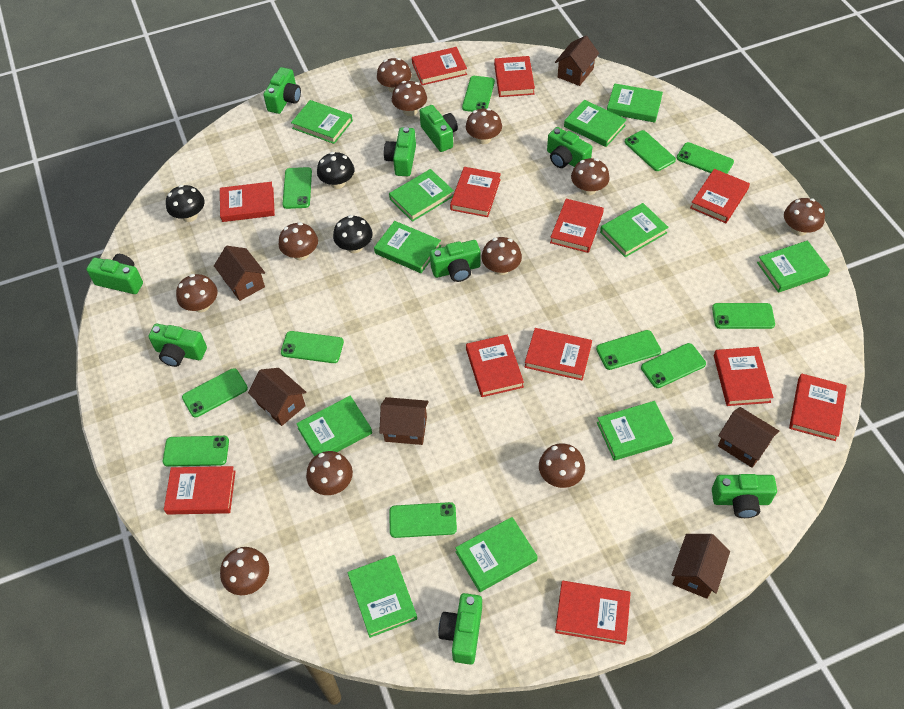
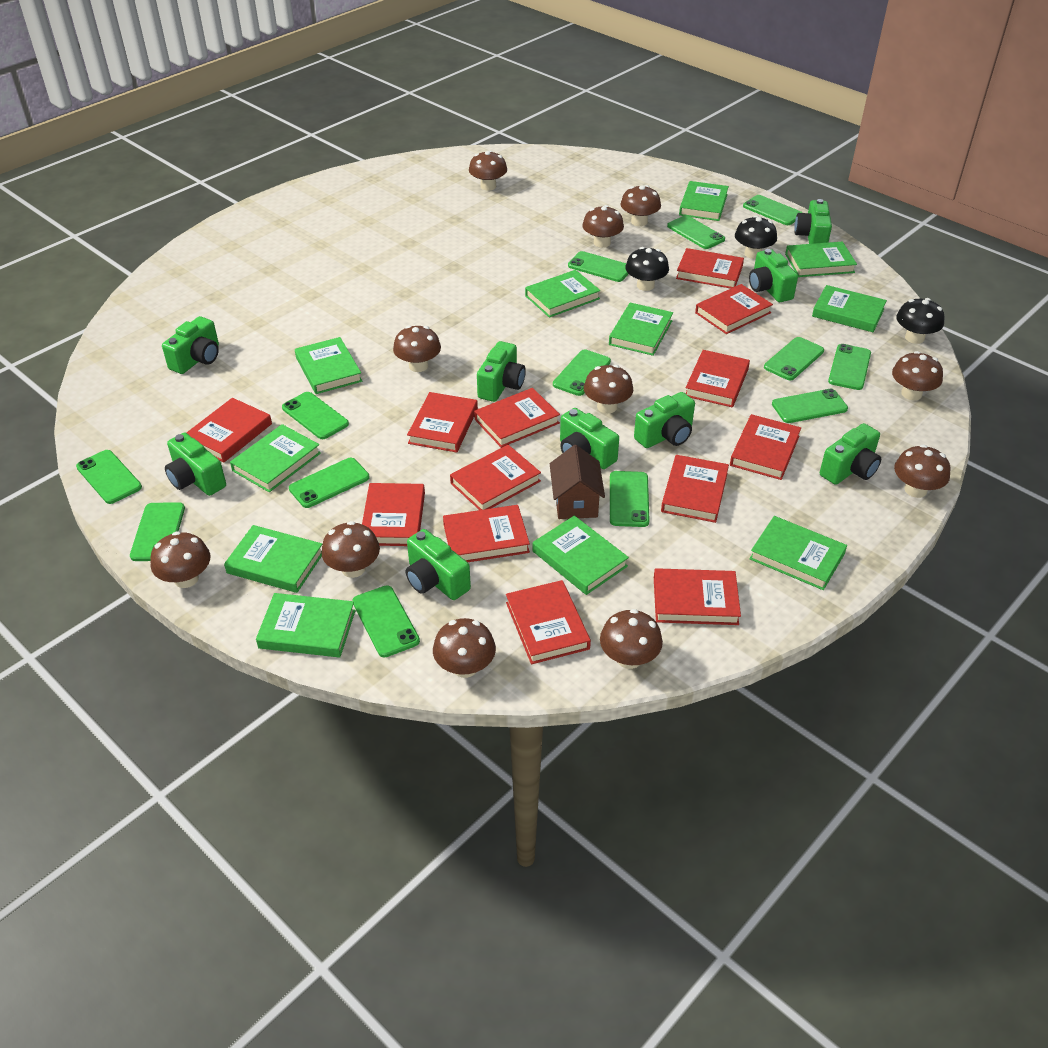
brown house: 6 -> 1
green phone: 11 -> 13
red book: 12 -> 13

